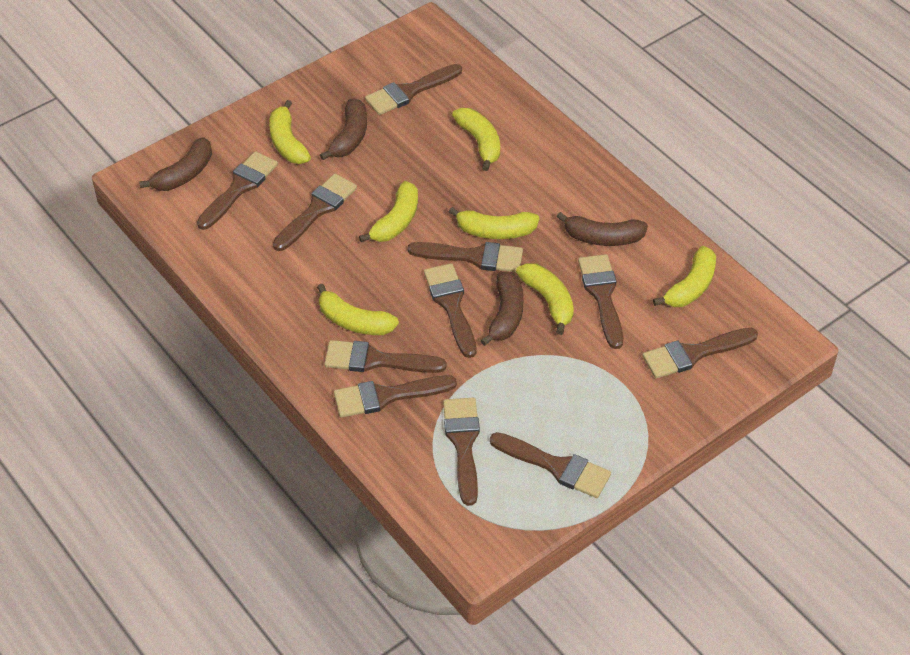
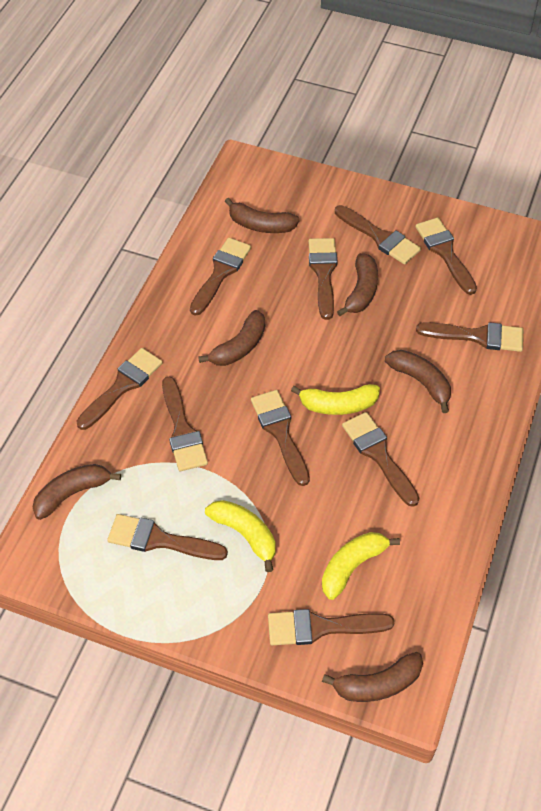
brown banana: 4 -> 6
yellow banana: 7 -> 3

